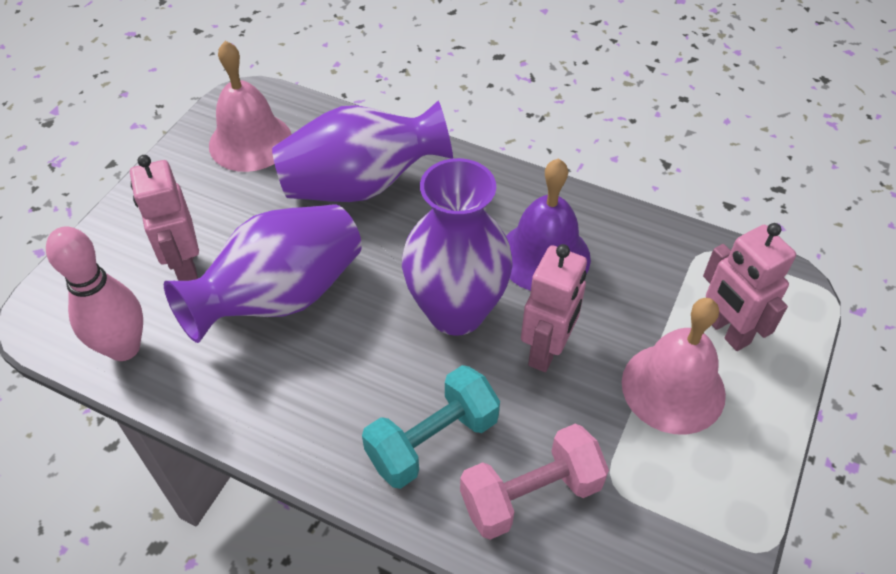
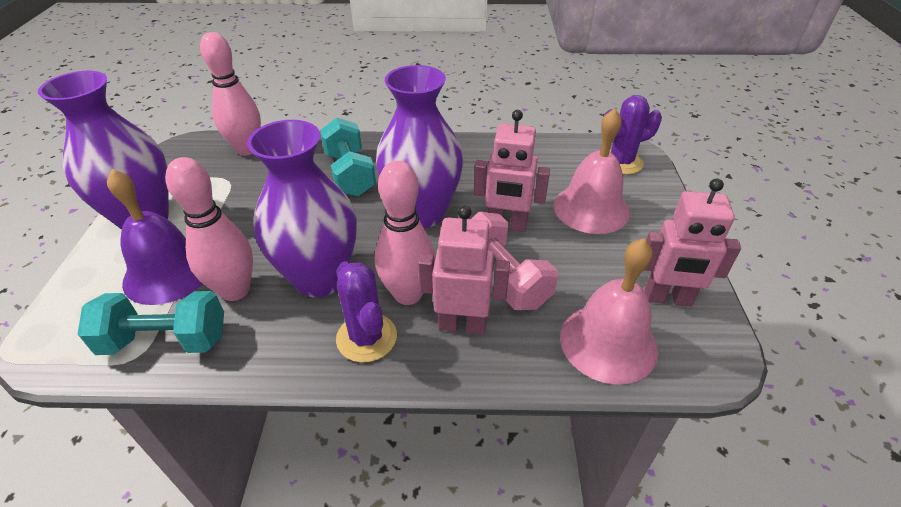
pink bowling pin: 1 -> 3
purple cactus: 0 -> 2
turquoise dumbbell: 1 -> 2

